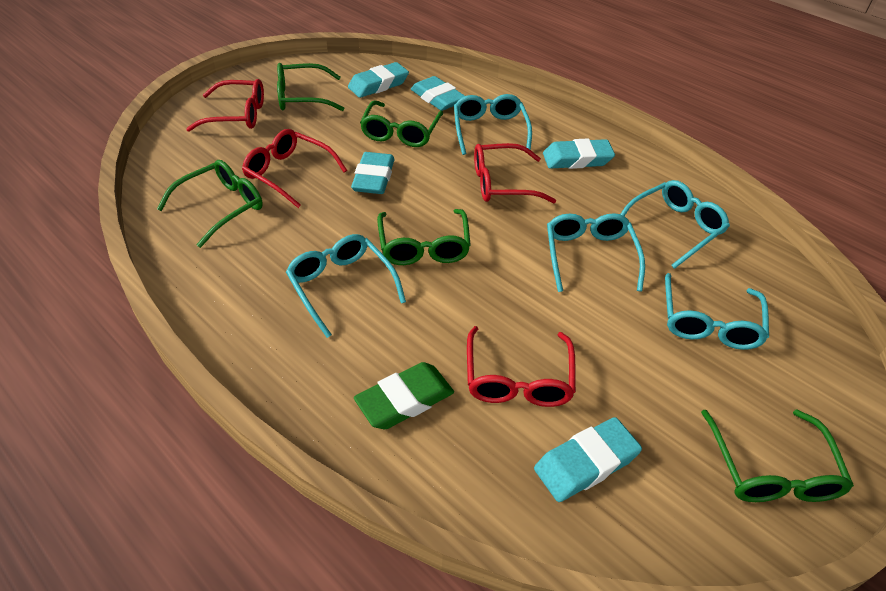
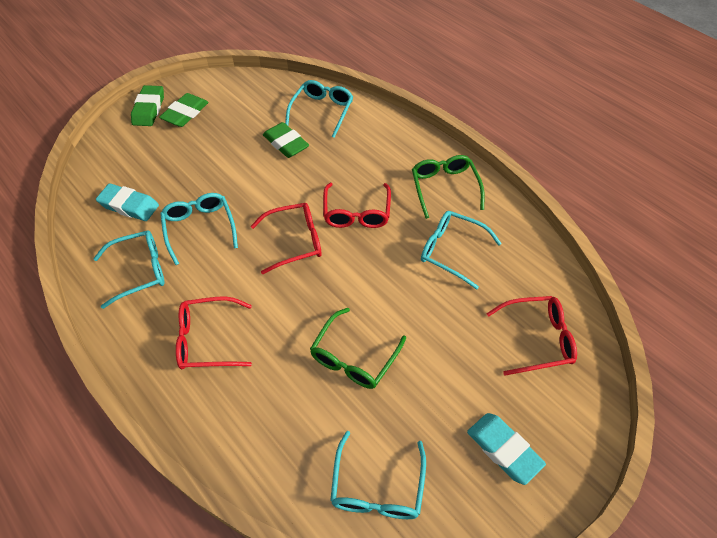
green eraser: 1 -> 3
green glasses: 5 -> 2
turquoise eraser: 5 -> 2

